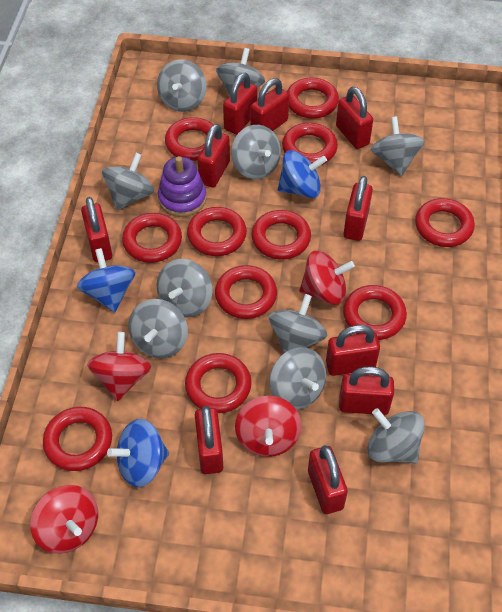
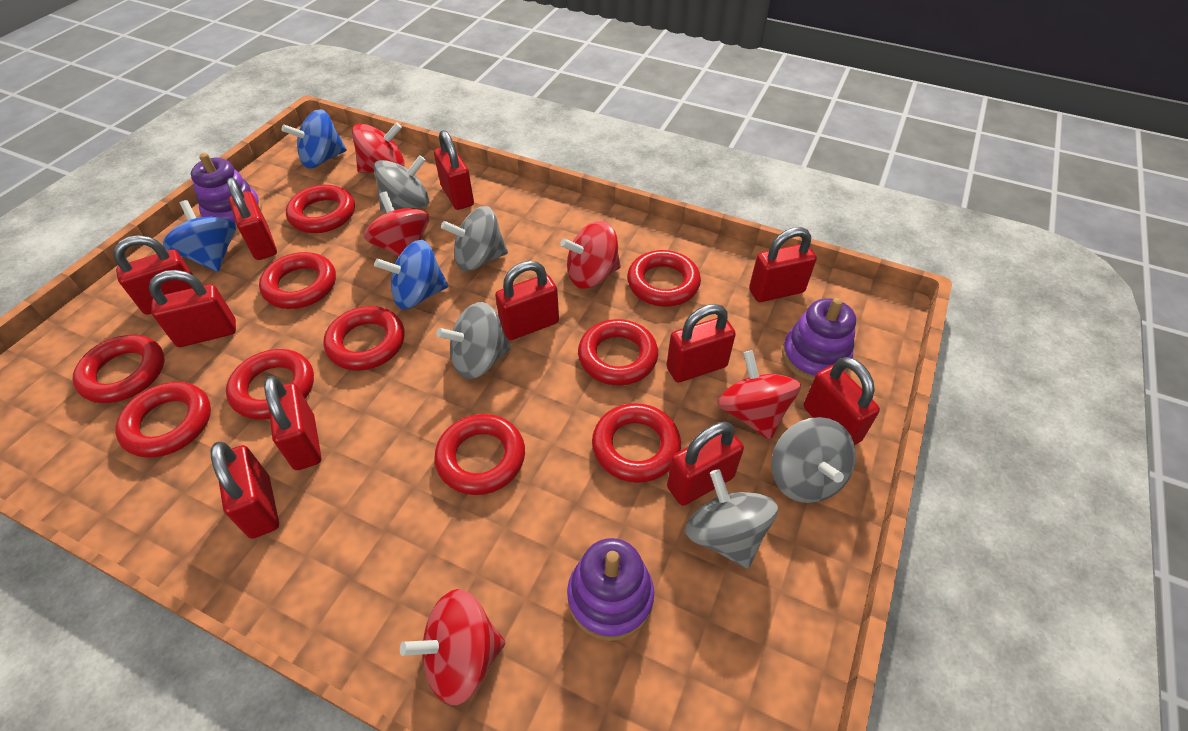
grey spinning top: 10 -> 5
purple stacking toy: 1 -> 3
red padlock: 10 -> 11
red ring: 11 -> 10
red spinning top: 4 -> 5

